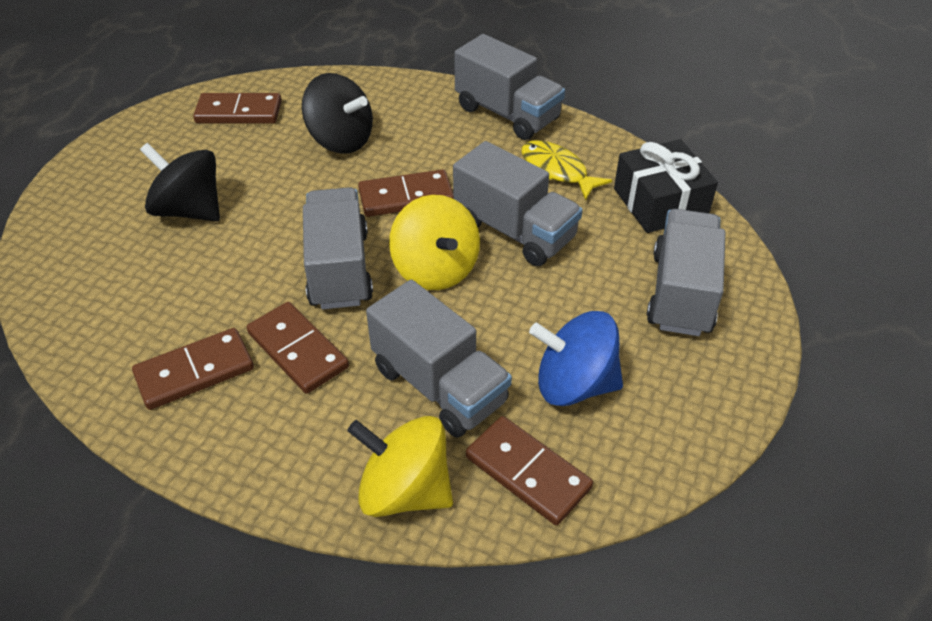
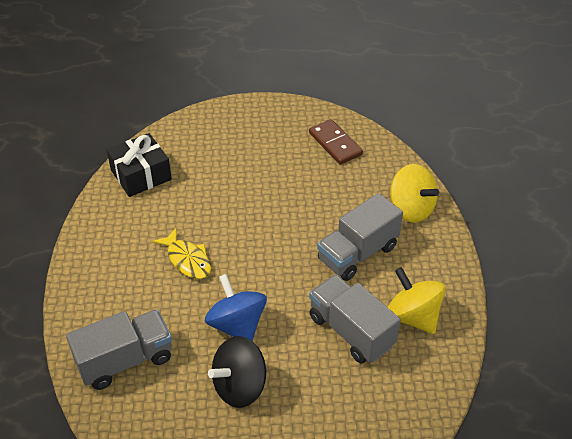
black spinning top: 2 -> 1
brown domino: 5 -> 1
grey truck: 5 -> 3

